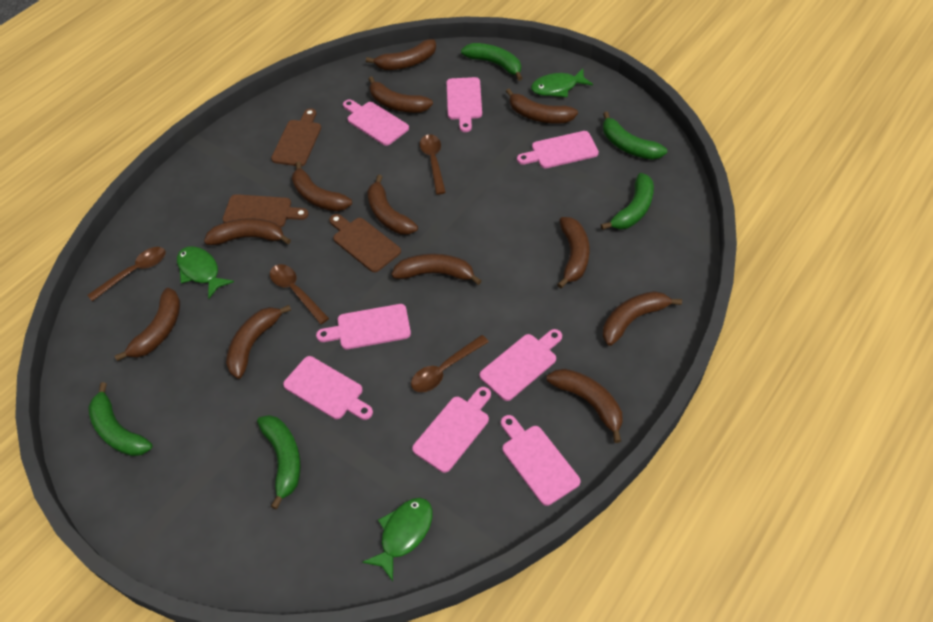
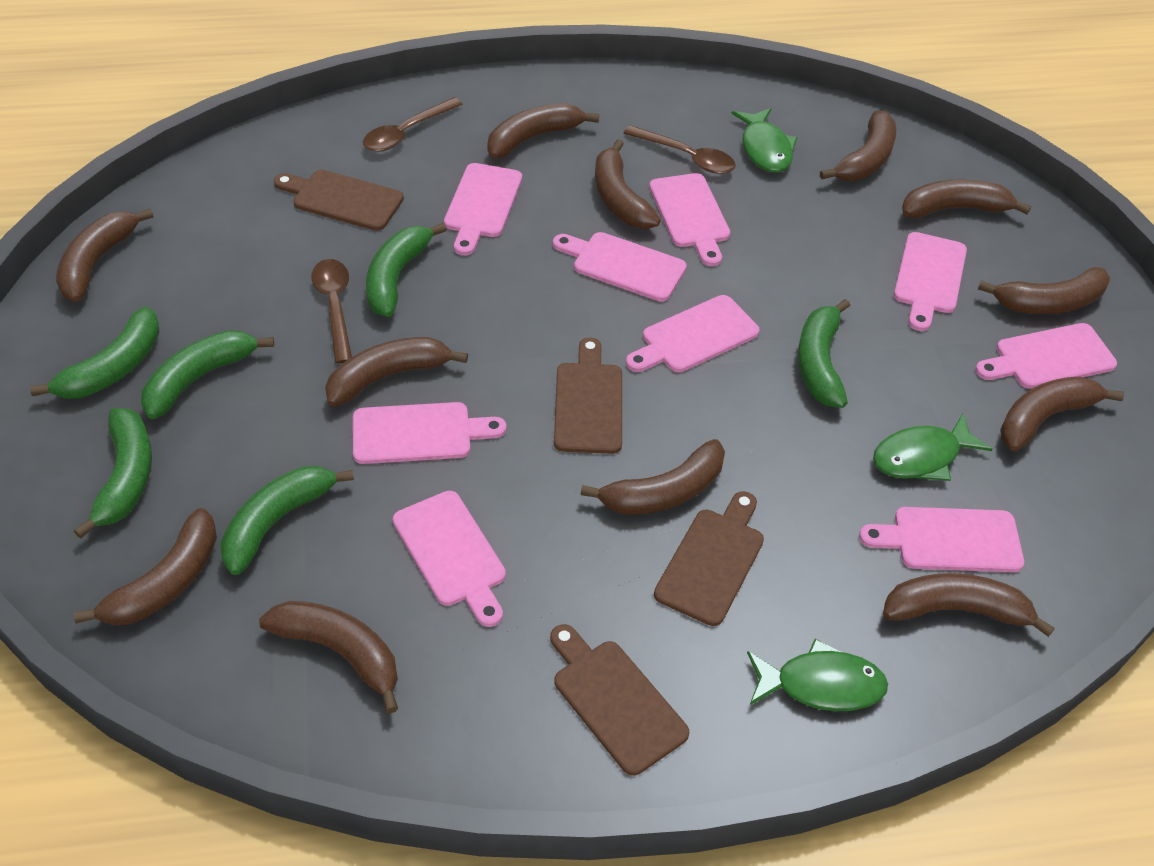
brown cutting board: 3 -> 4
brown spoon: 4 -> 3
green banana: 5 -> 6
pink cutting board: 8 -> 9

